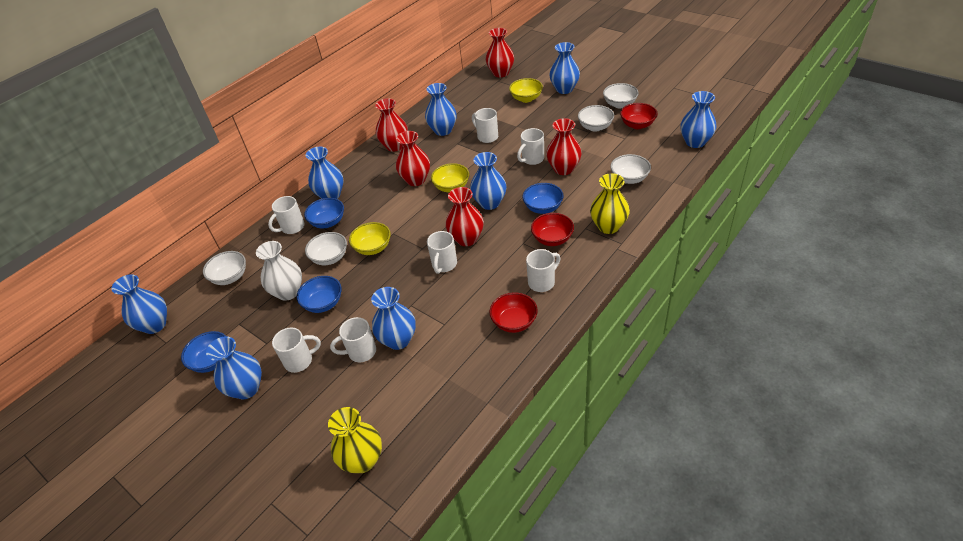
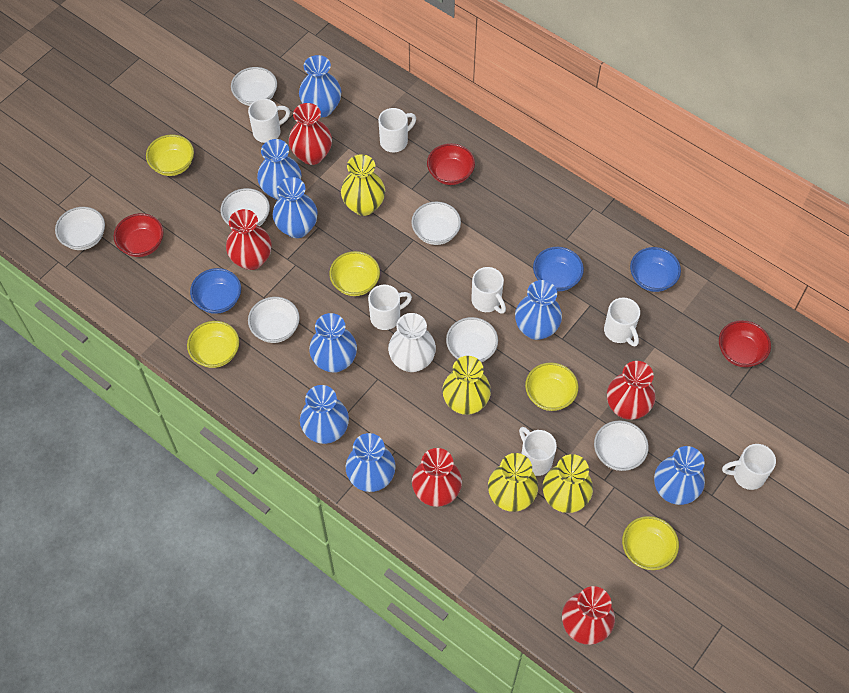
blue bowl: 4 -> 3
white bowl: 5 -> 7
yellow bowl: 3 -> 5
yellow vase: 2 -> 4

